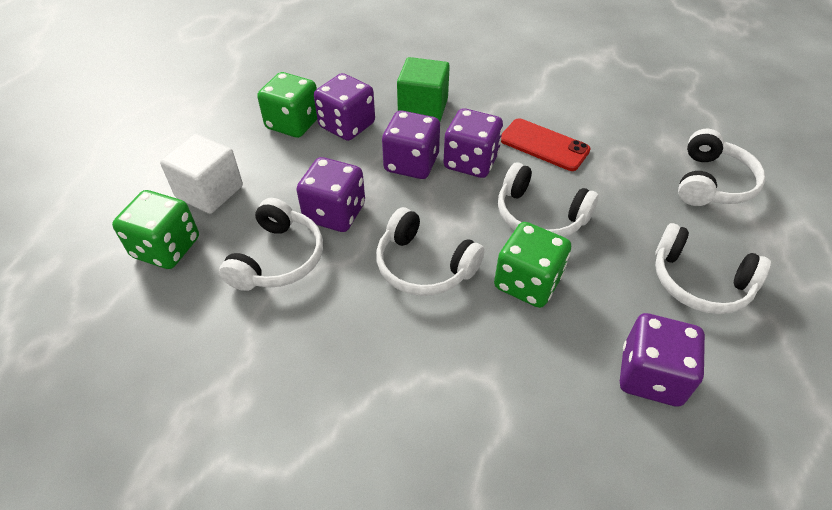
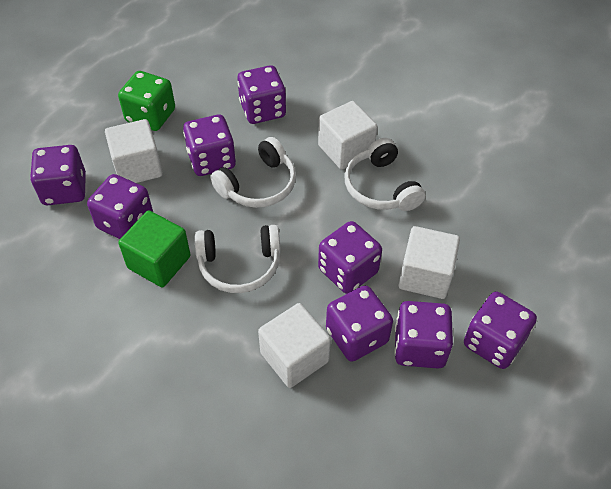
green dice: 3 -> 1
purple dice: 5 -> 8
red phone: 1 -> 0
white cube: 1 -> 4
white headphones: 5 -> 3

